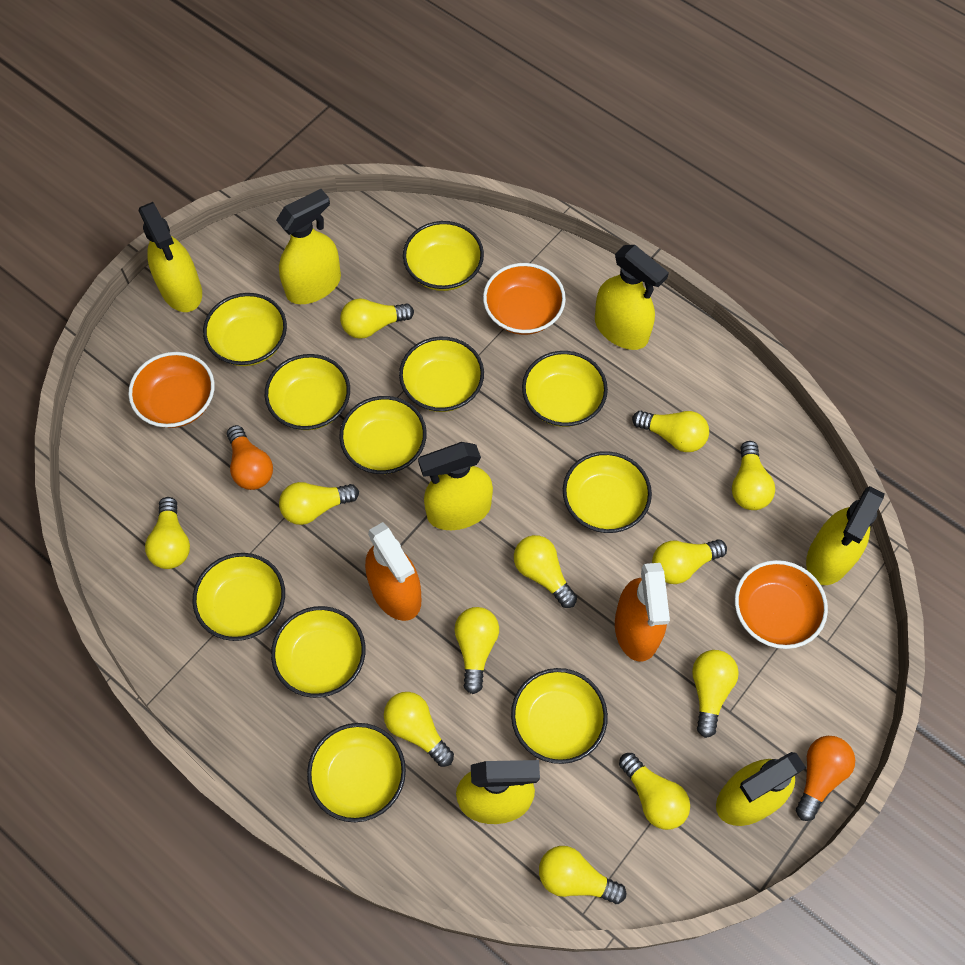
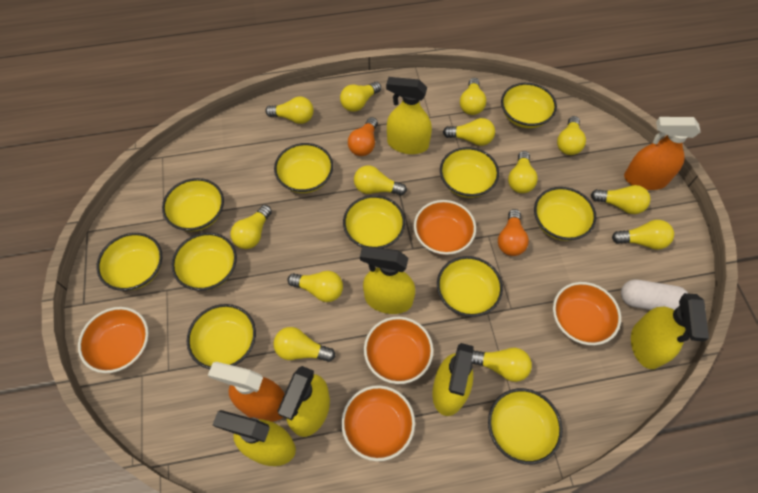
orange bowl: 3 -> 5
white capsule: 0 -> 1
yellow light bulb: 12 -> 13
yellow spray bottle: 7 -> 6

